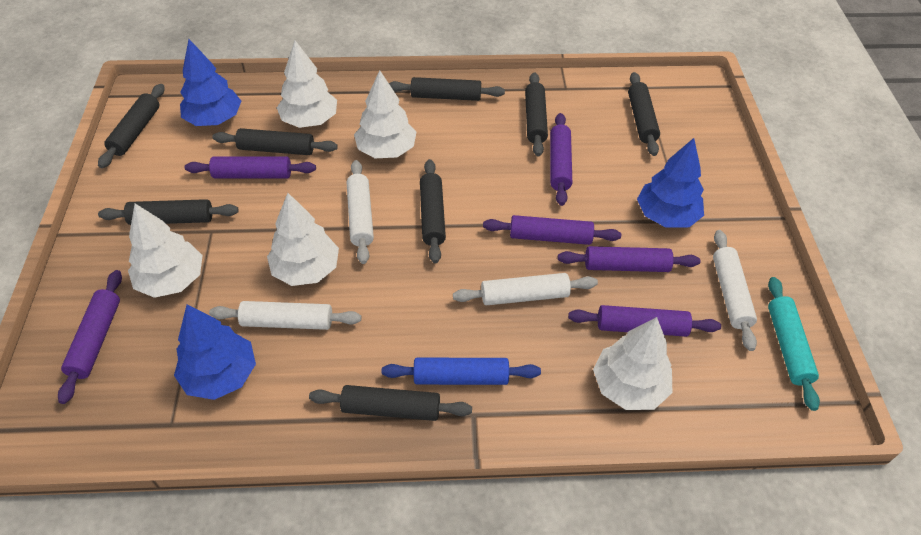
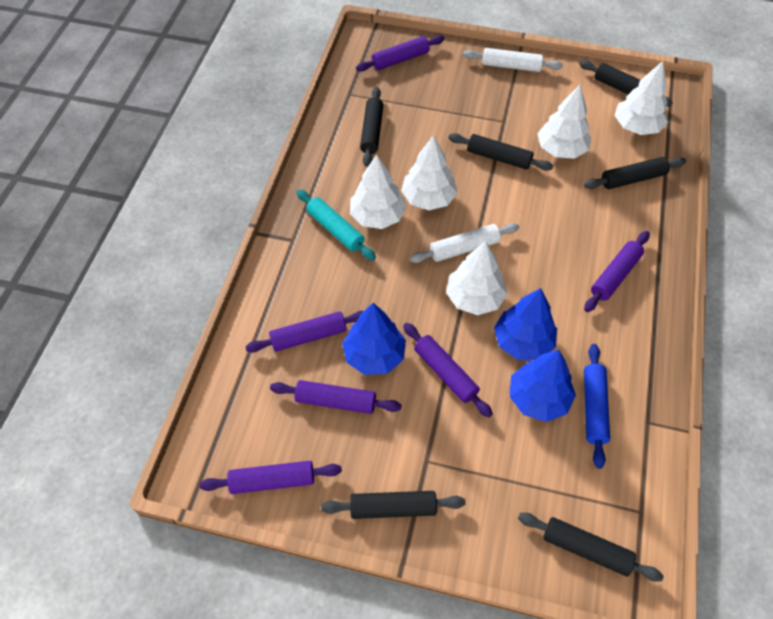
black rolling pin: 8 -> 6
white rolling pin: 4 -> 2

